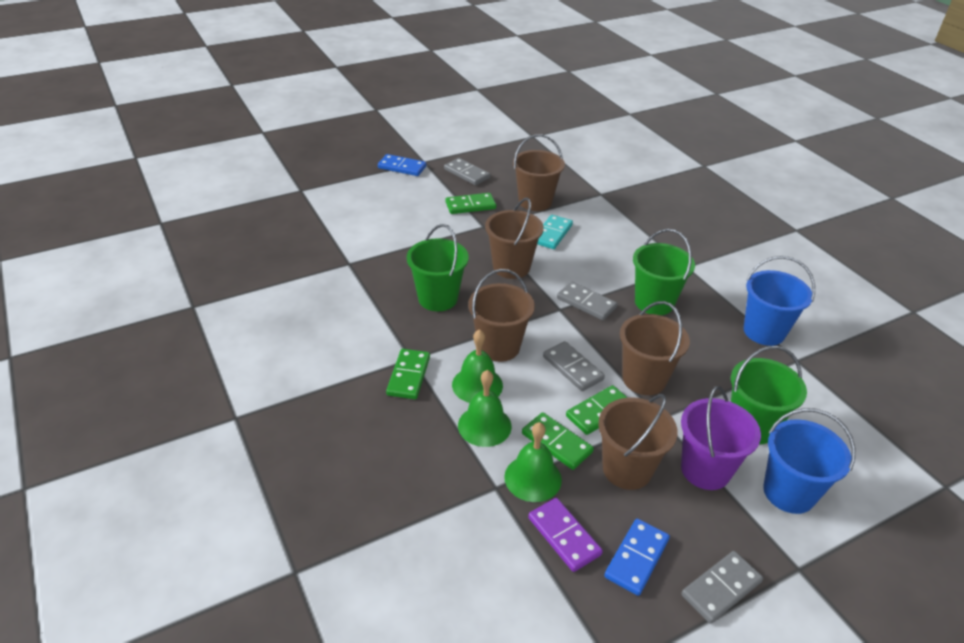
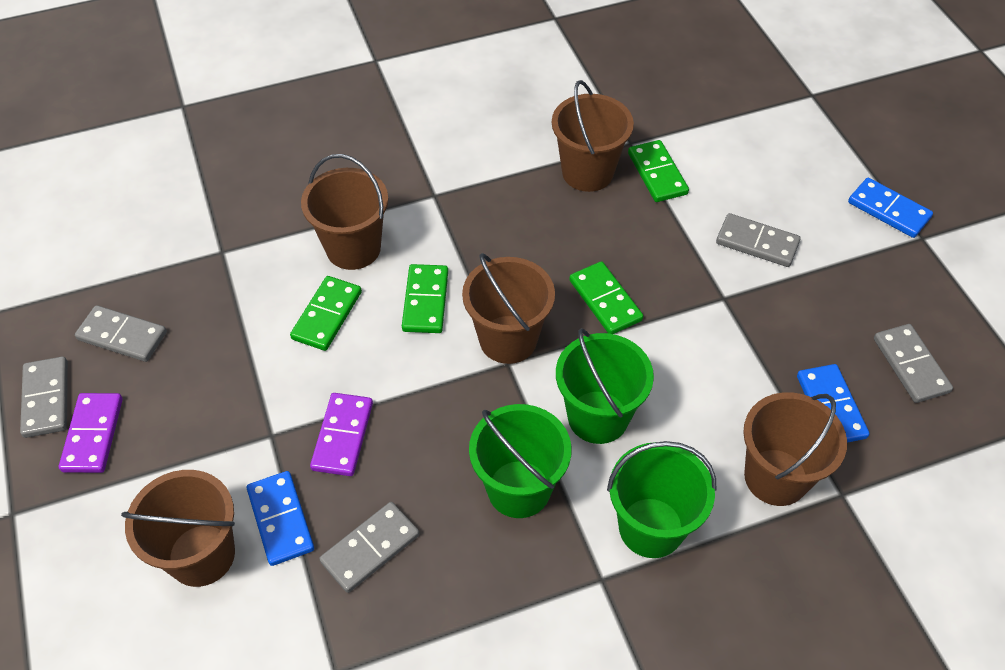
blue bucket: 2 -> 0
blue domino: 2 -> 3
green bell: 3 -> 0
grey domino: 4 -> 5
purple bucket: 1 -> 0
purple domino: 1 -> 2
turquoise domino: 1 -> 0

